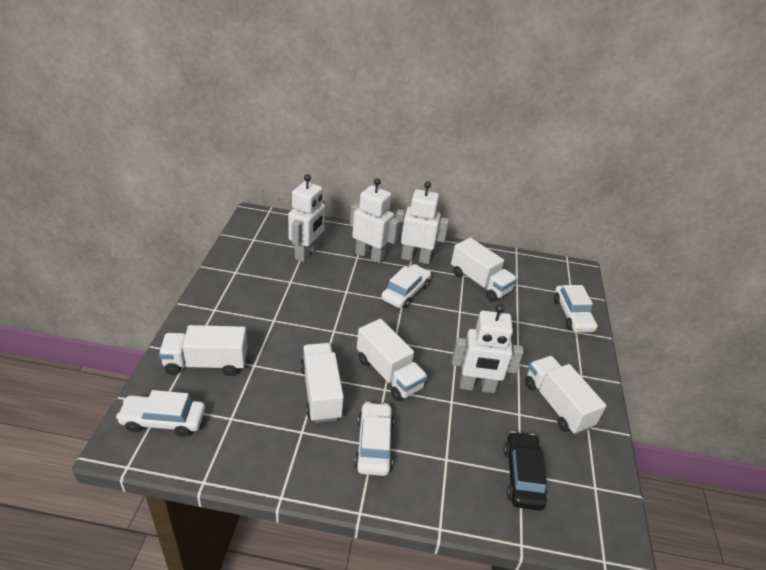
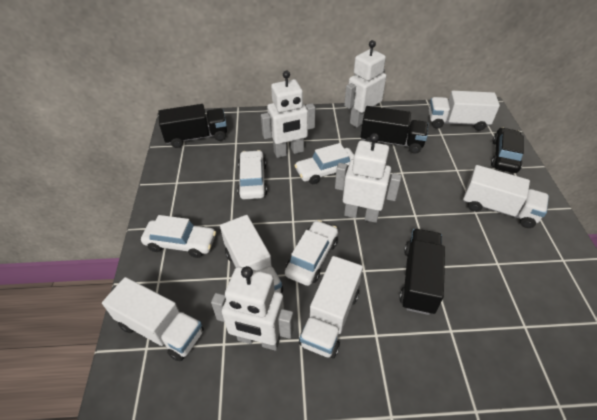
black truck: 0 -> 3

